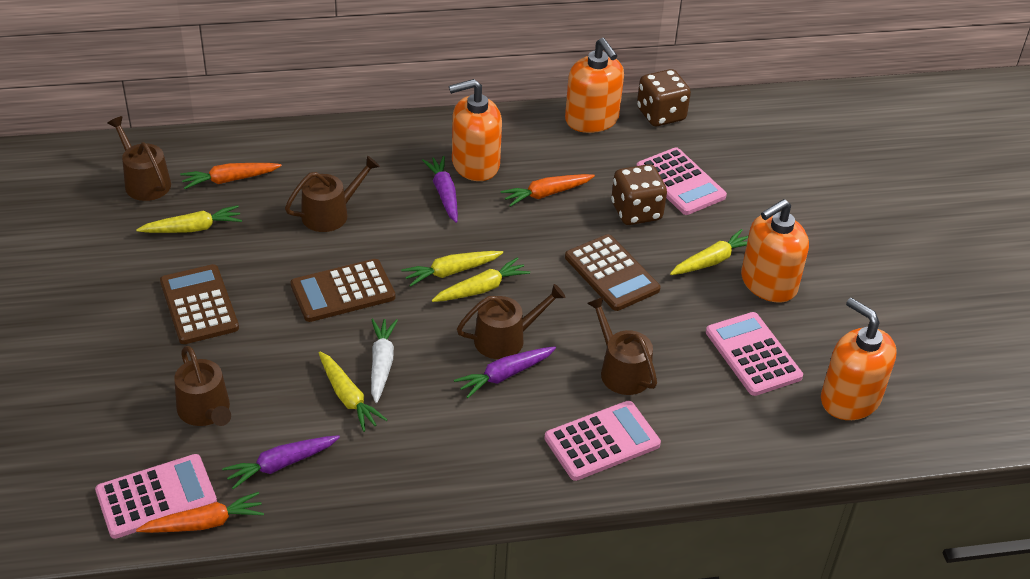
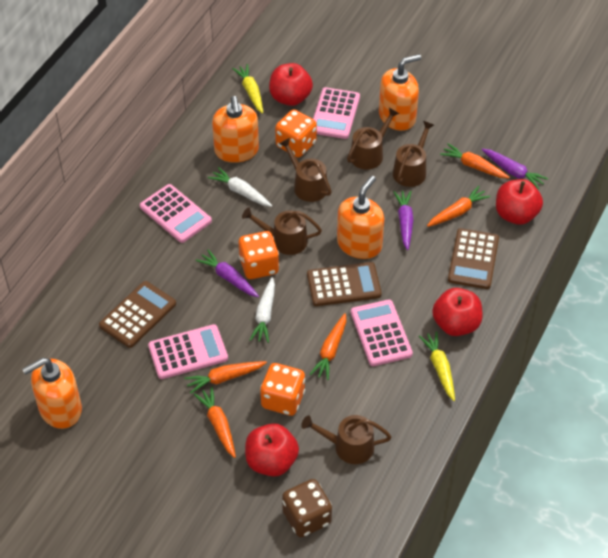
brown dice: 2 -> 1
orange carrot: 3 -> 5
orange dice: 0 -> 3
red apple: 0 -> 4
white carrot: 1 -> 2
yellow carrot: 5 -> 2

